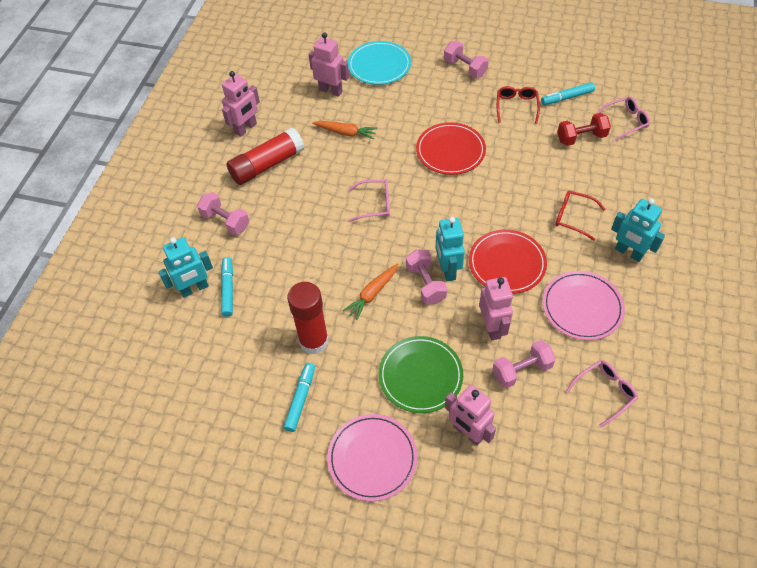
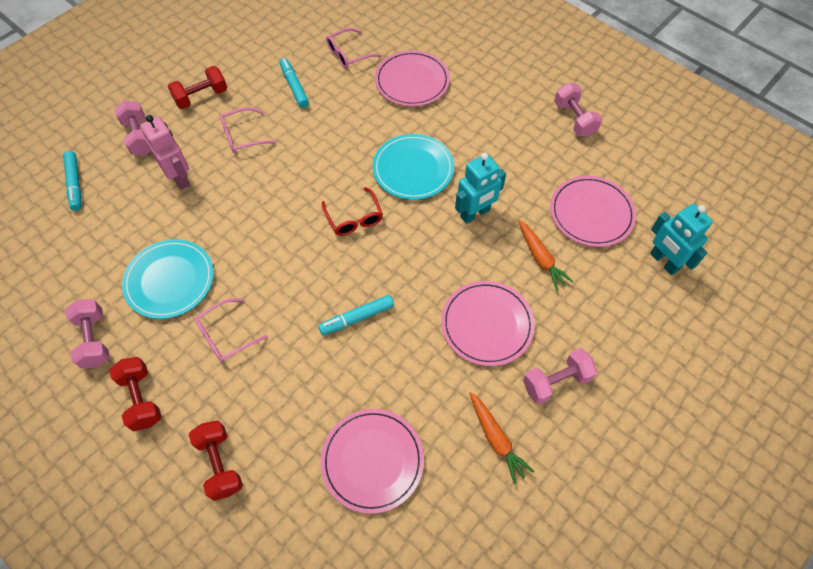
green plate: 1 -> 0
pink plate: 2 -> 4
pink robot: 4 -> 1
red dumbbell: 1 -> 3
red glasses: 2 -> 1
red glue stick: 2 -> 0
red plate: 2 -> 0
turquoise plate: 1 -> 2
turquoise robot: 3 -> 2

